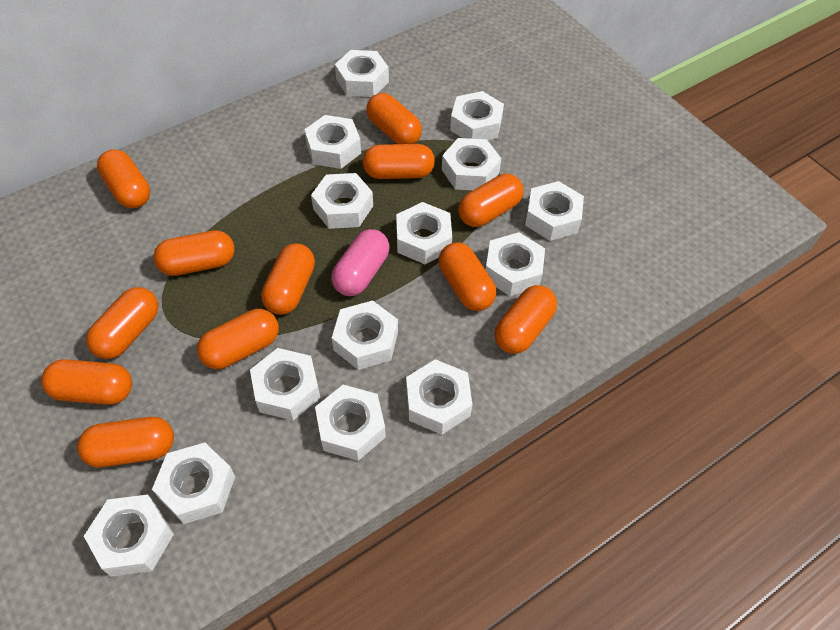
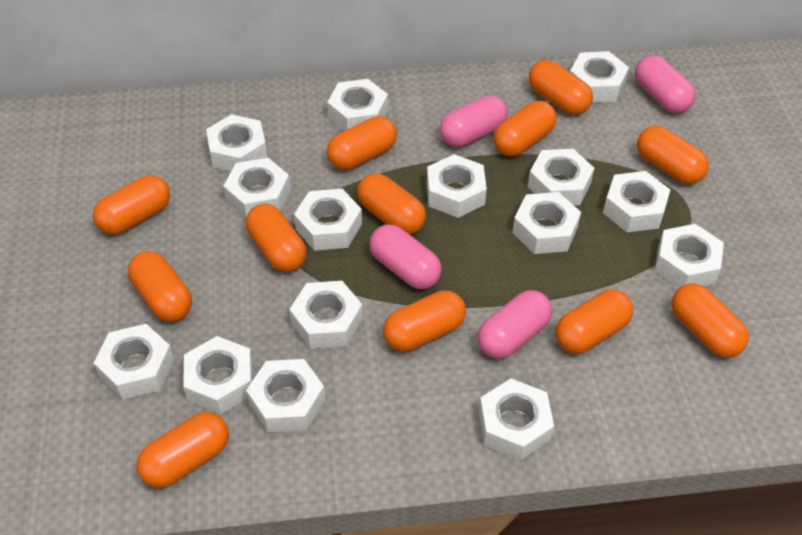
pink capsule: 1 -> 4
white nut: 14 -> 15

